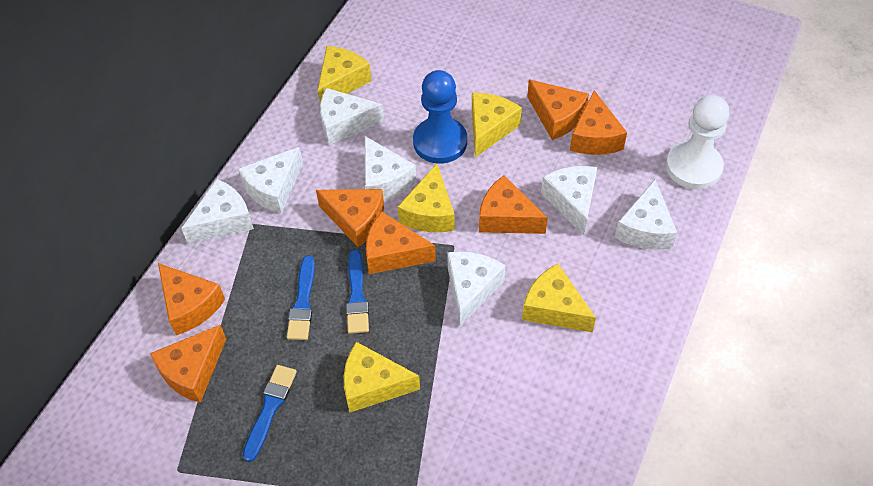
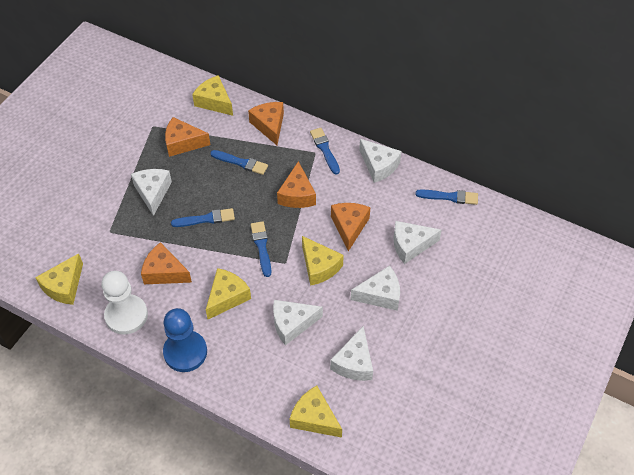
blue brush: 3 -> 5
orange cheese: 7 -> 5
white cheese: 7 -> 6

